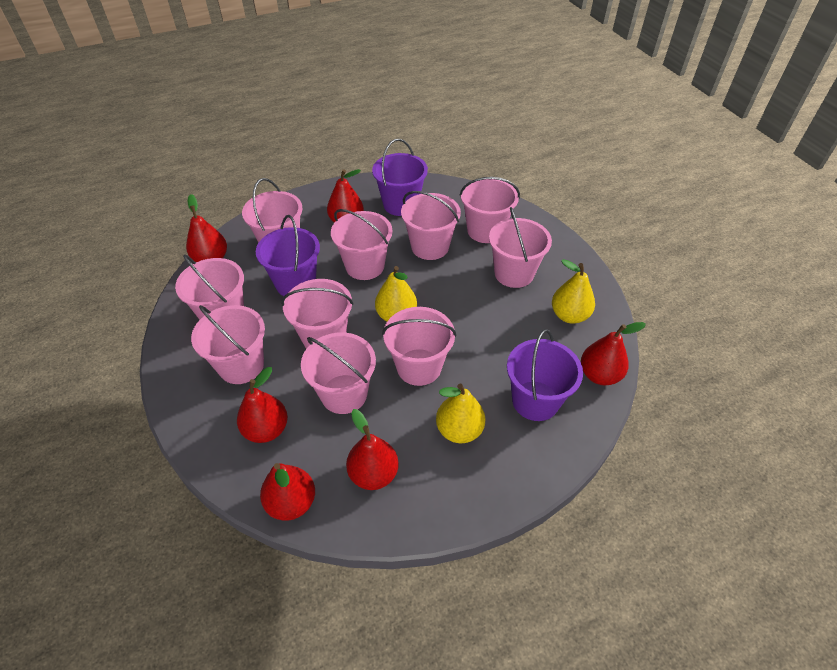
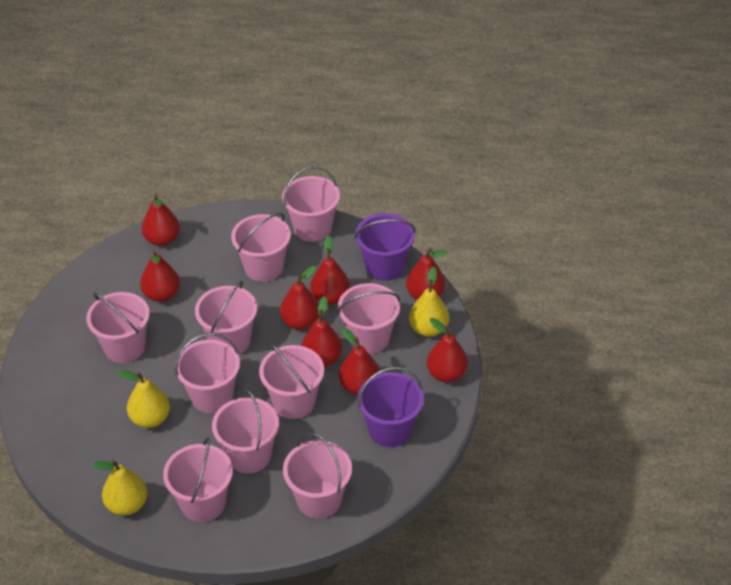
purple bucket: 3 -> 2
red pear: 6 -> 8

